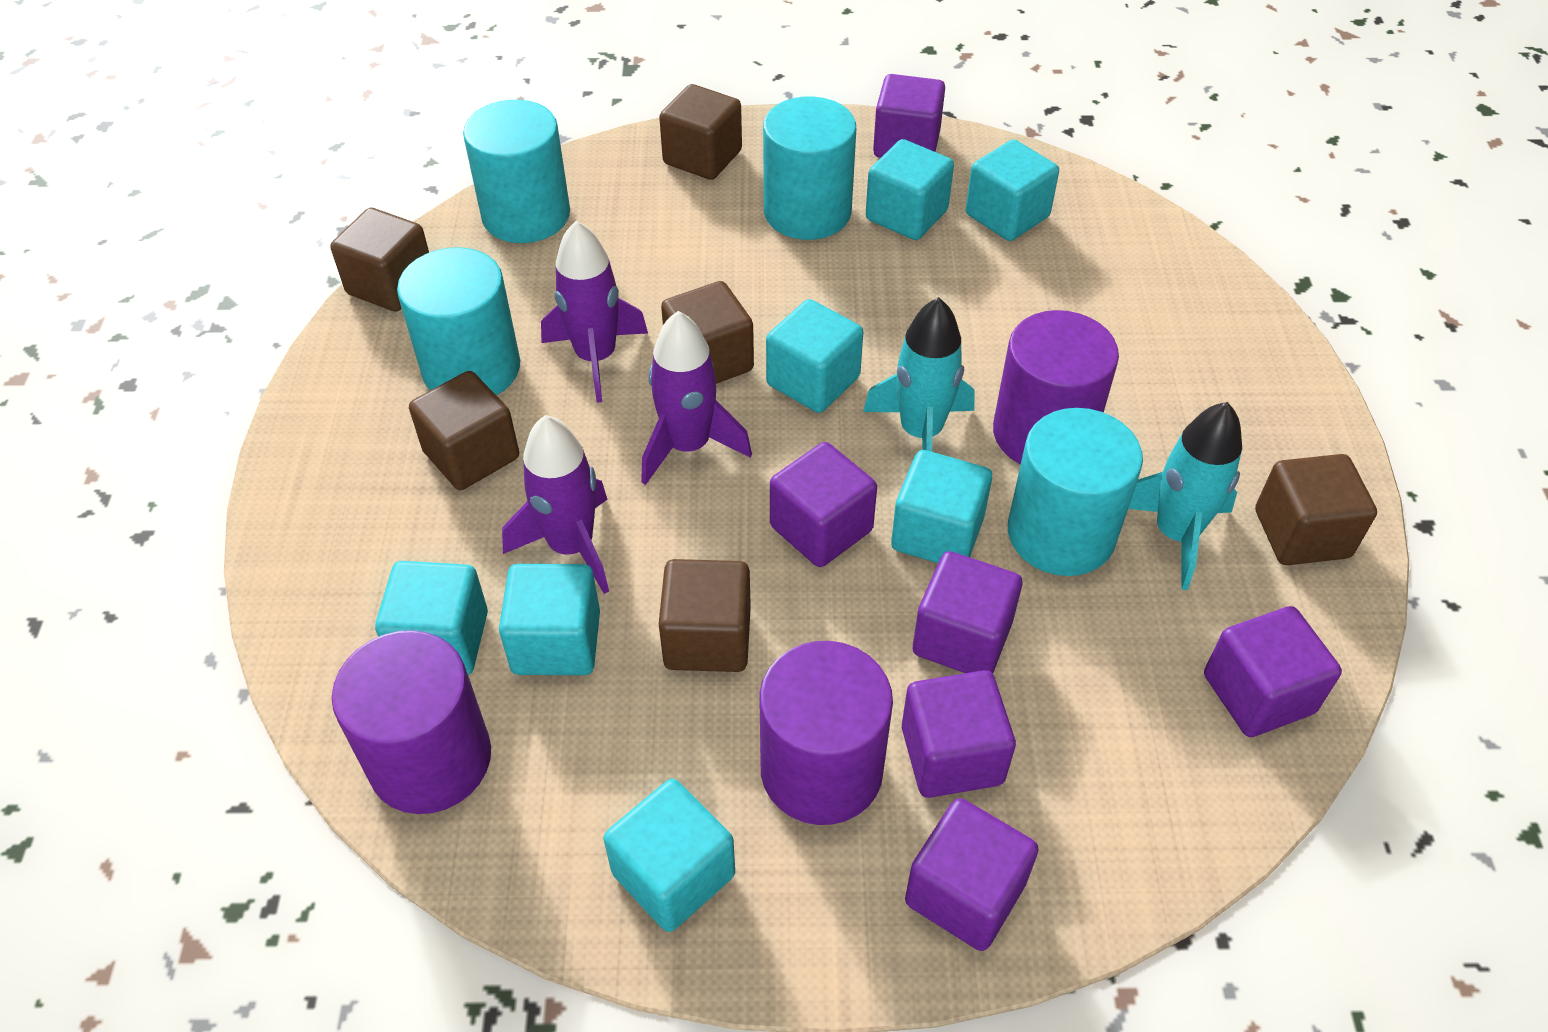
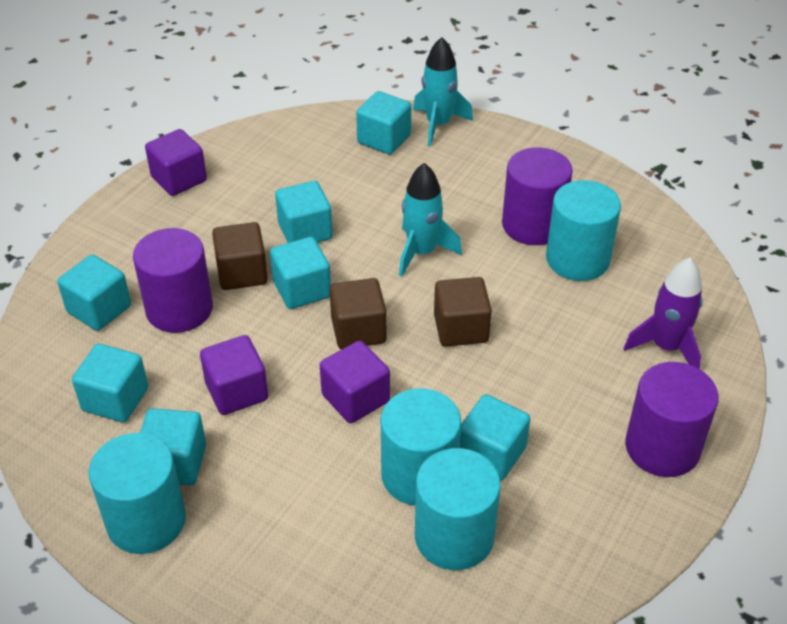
brown cube: 6 -> 3
purple cube: 6 -> 3
purple rocket: 3 -> 1

